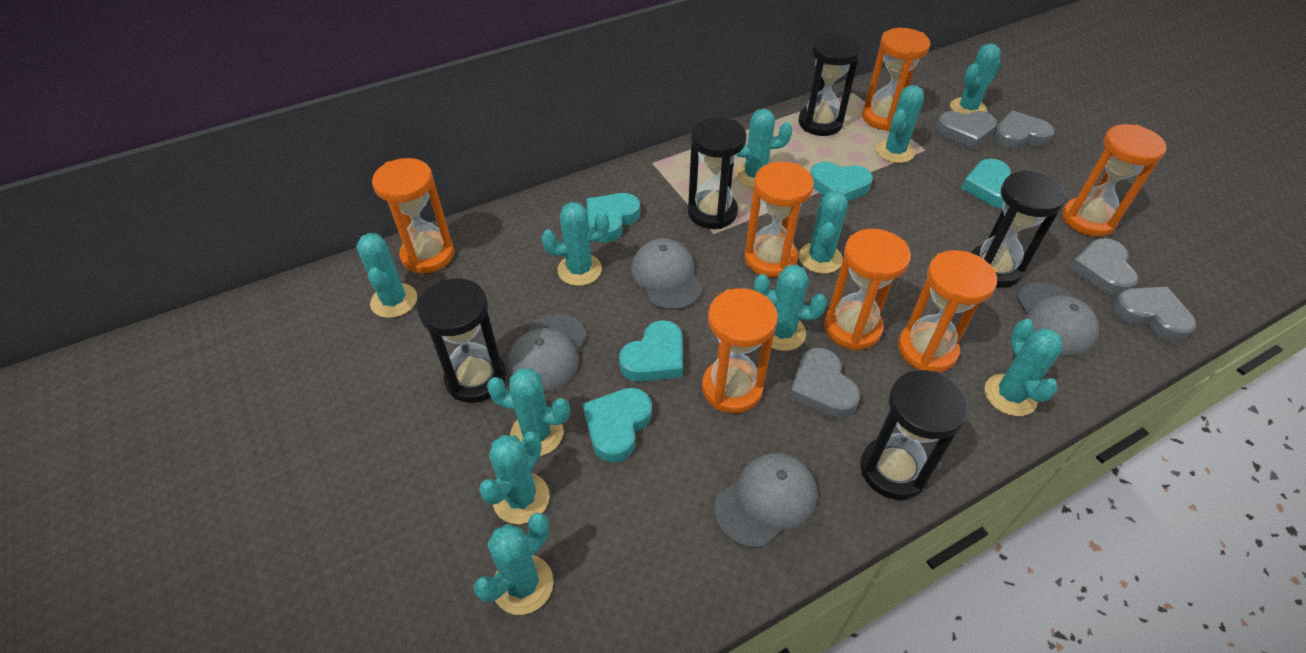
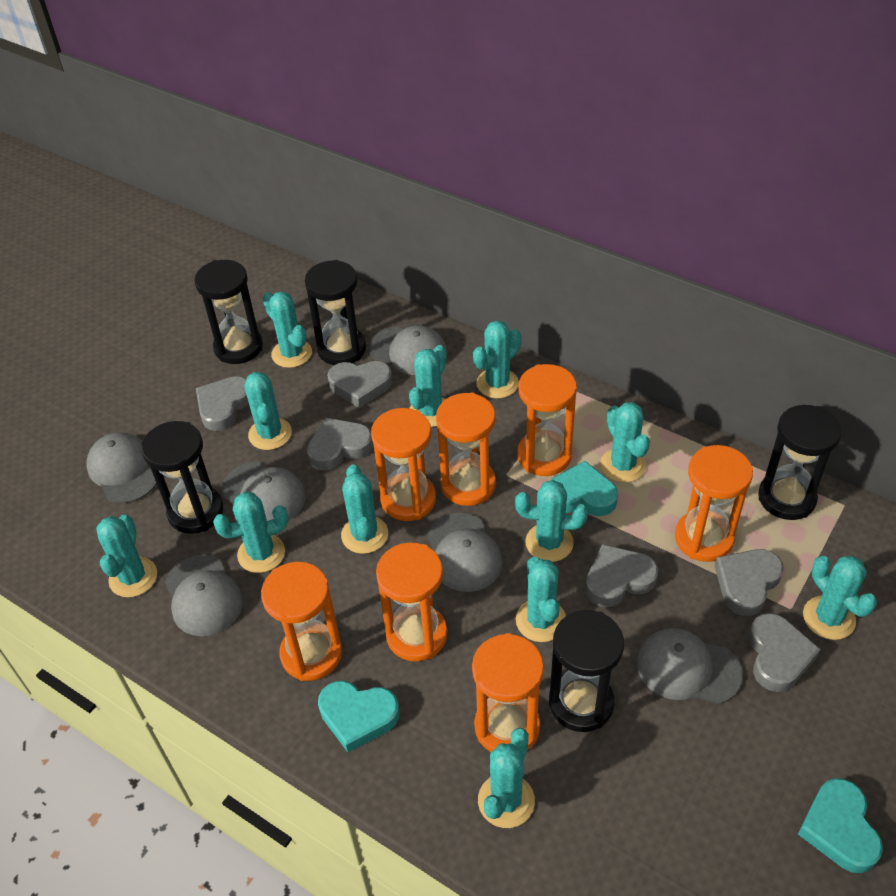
grey cap: 4 -> 6
grey heart: 5 -> 6
turquoise cactus: 11 -> 12
turquoise heart: 5 -> 3

